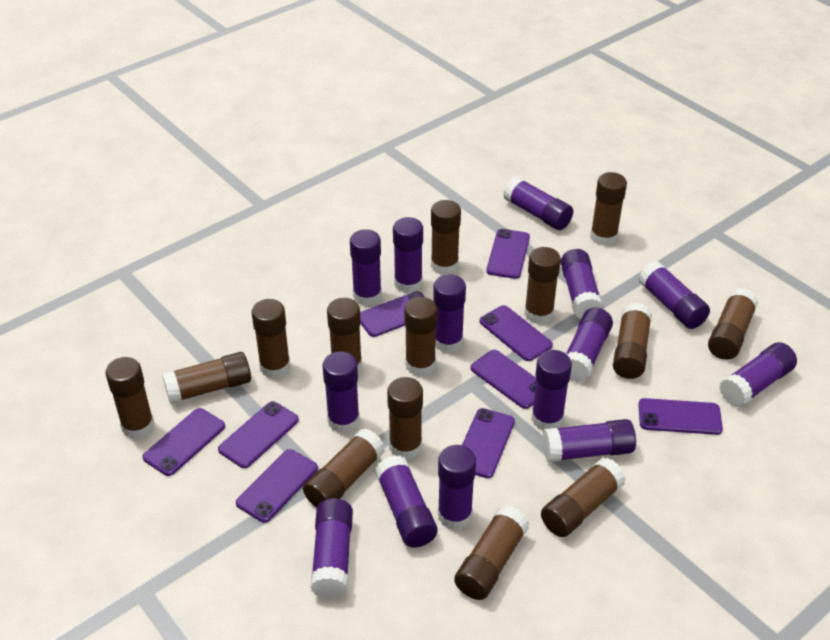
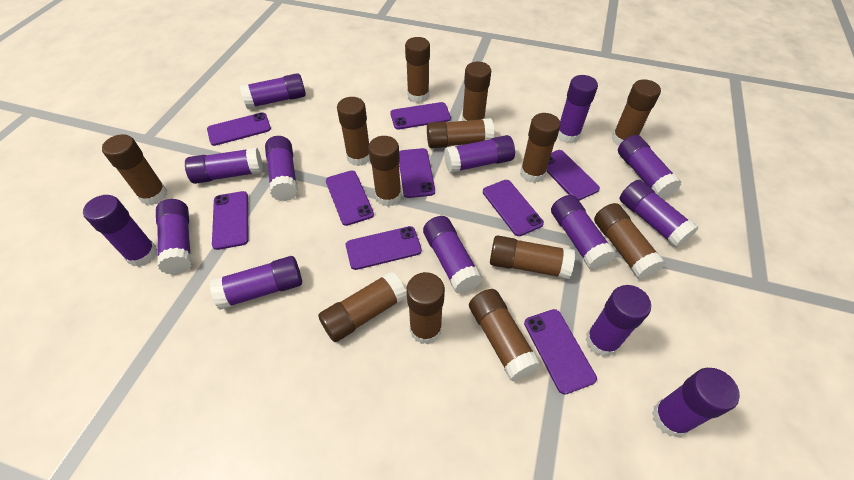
brown glue stick: 14 -> 13

